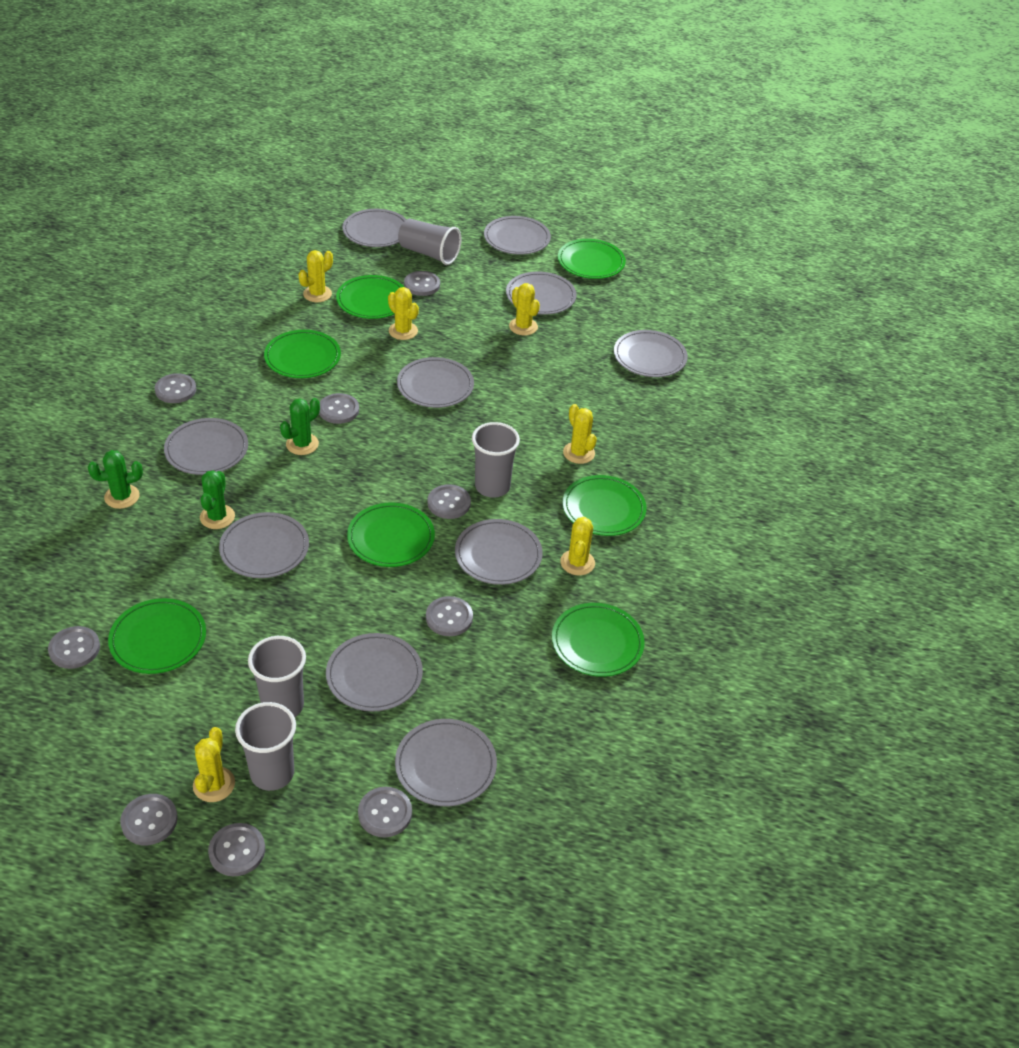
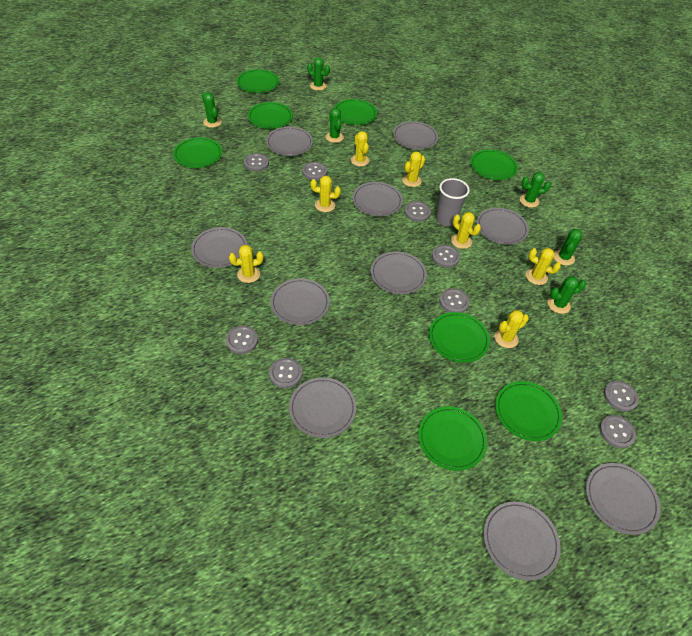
green cactus: 3 -> 6
green plate: 7 -> 8
grey cup: 4 -> 1
yellow cactus: 6 -> 7

